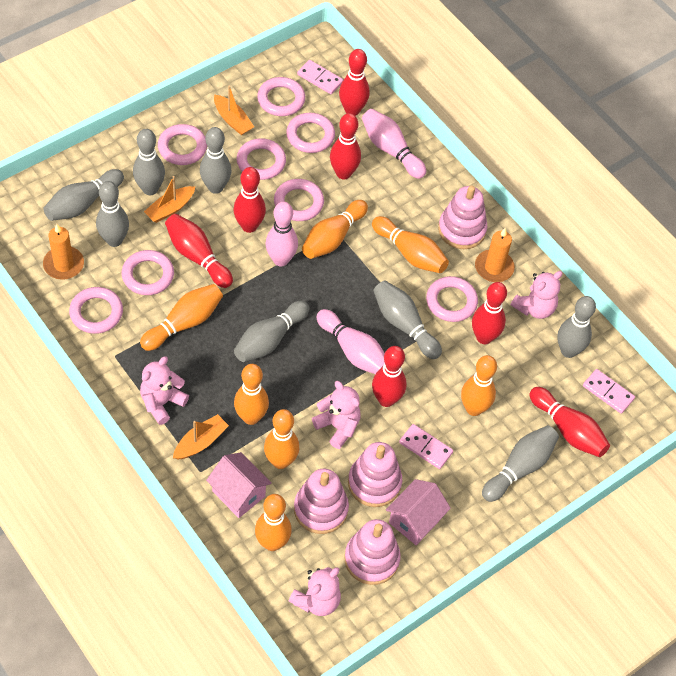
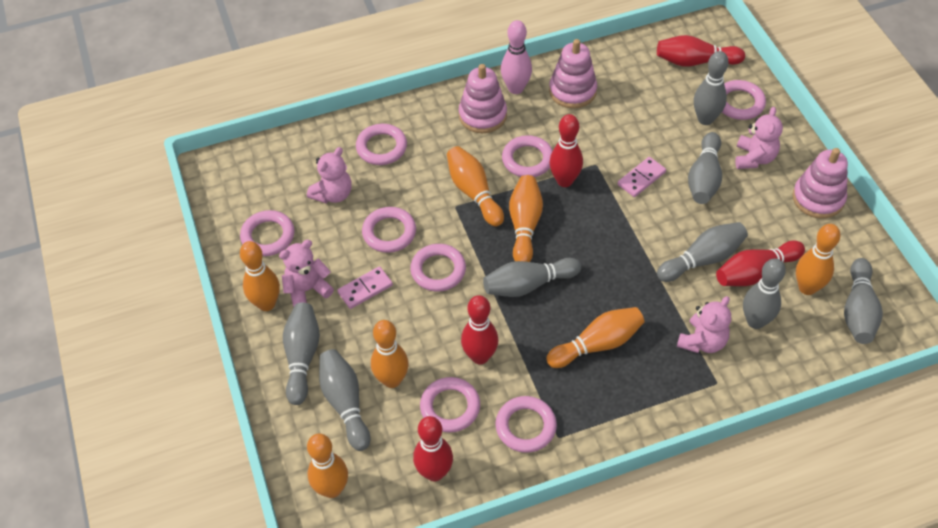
orange boat: 3 -> 0
orange candle: 2 -> 0
pink bowling pin: 3 -> 1
pink domino: 3 -> 2
pink house: 2 -> 0
pink stacking toy: 4 -> 3
red bowling pin: 7 -> 5

